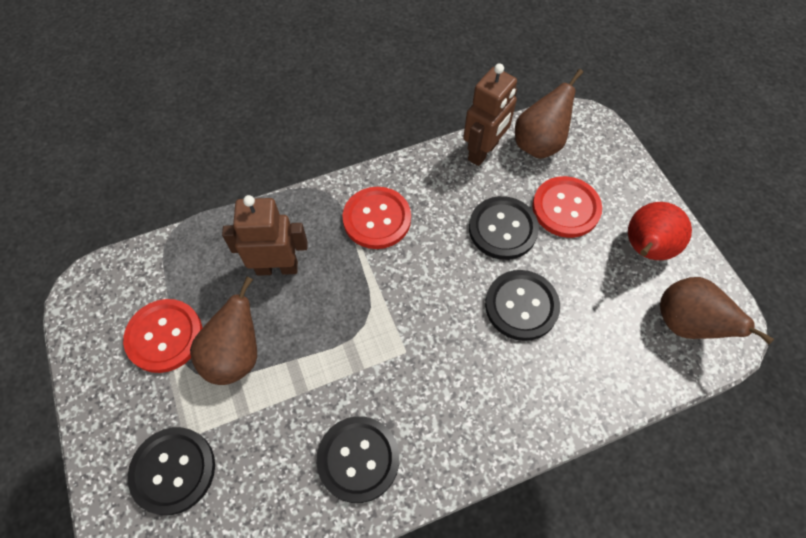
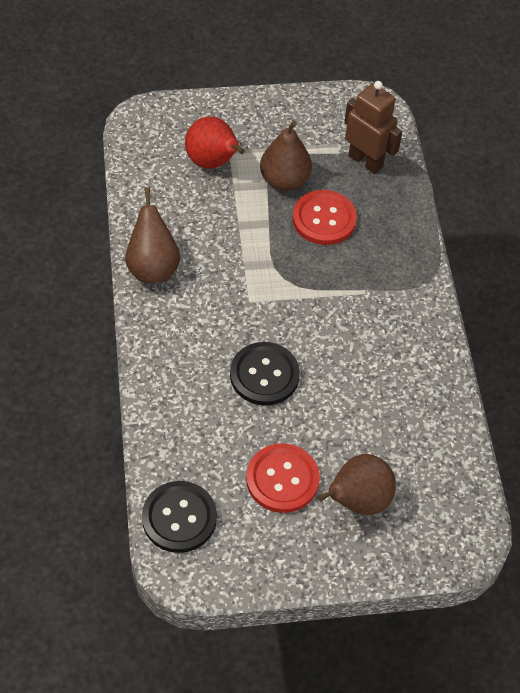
black button: 4 -> 2
brown robot: 2 -> 1
red button: 3 -> 2

